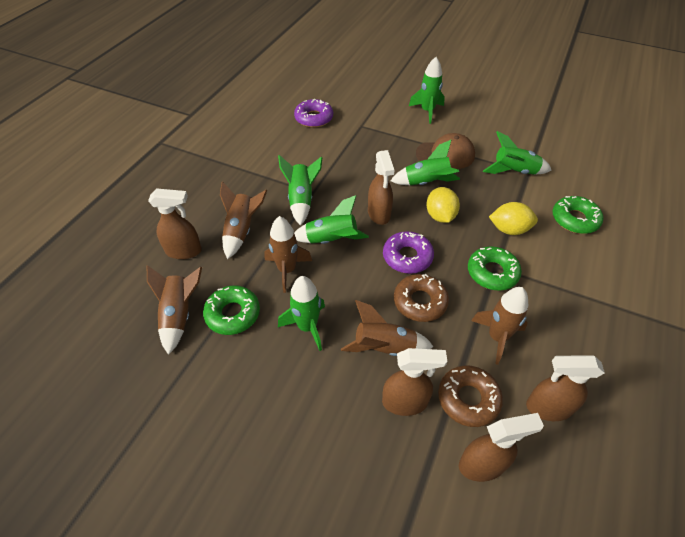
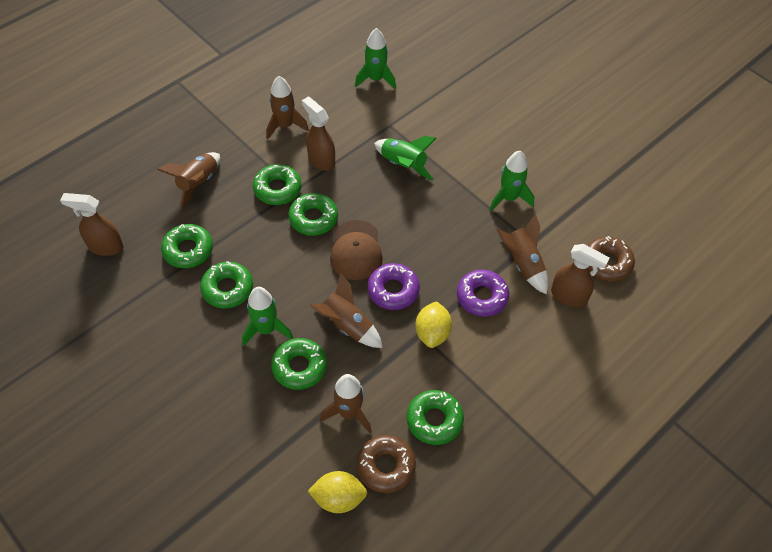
brown spray bottle: 5 -> 3
green donut: 3 -> 6
green rocket: 6 -> 4

